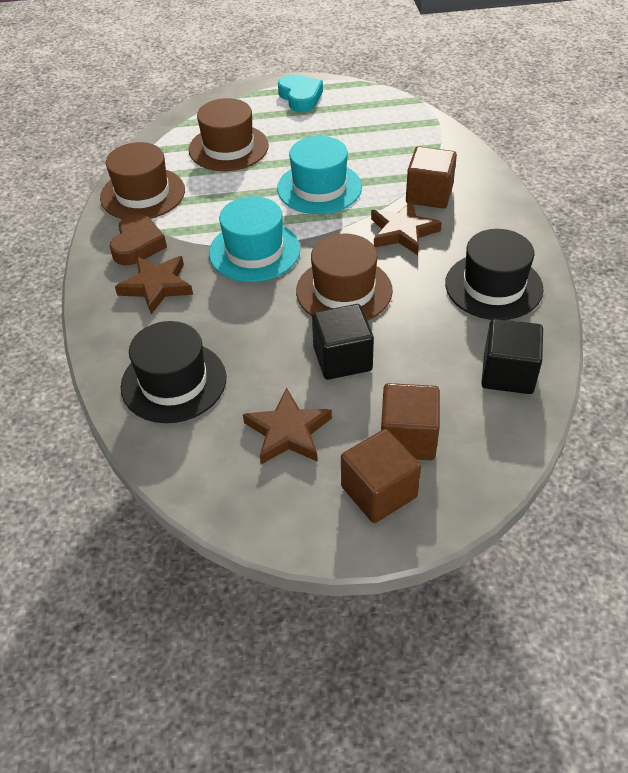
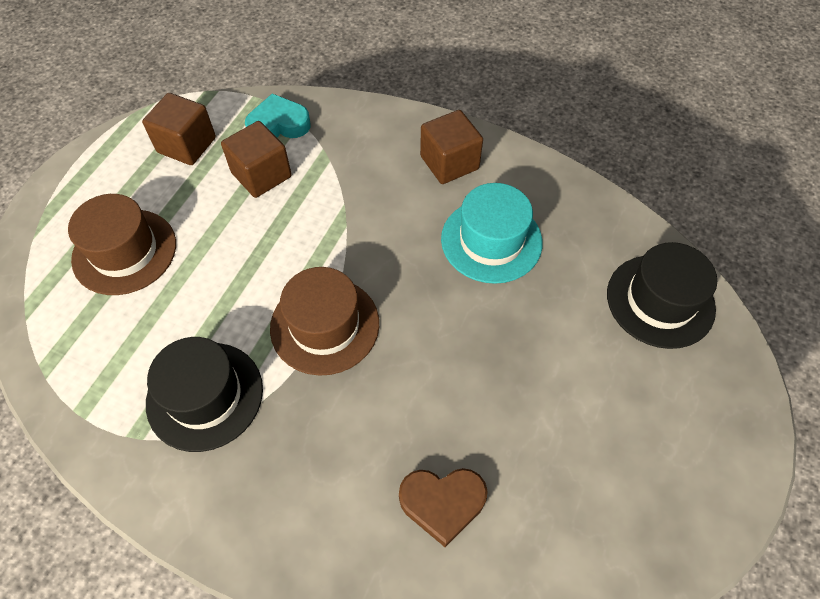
black cube: 2 -> 0
brown hat: 3 -> 2
brown star: 3 -> 0
turquoise hat: 2 -> 1

